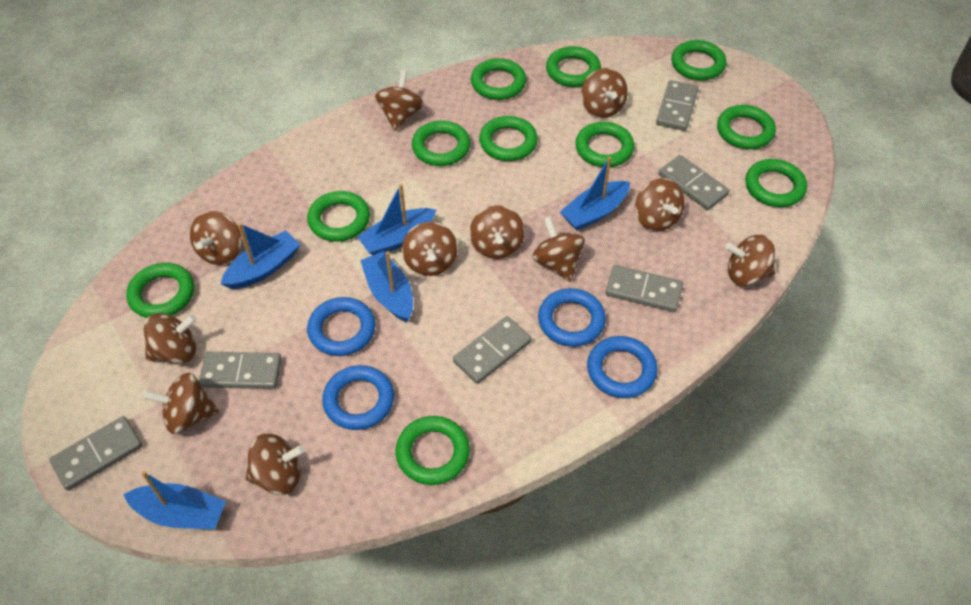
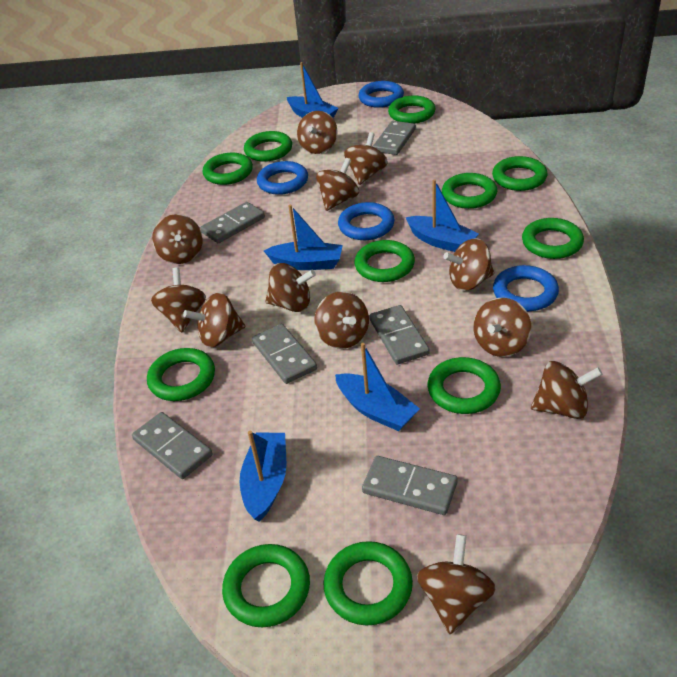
brown spinning top: 11 -> 12

